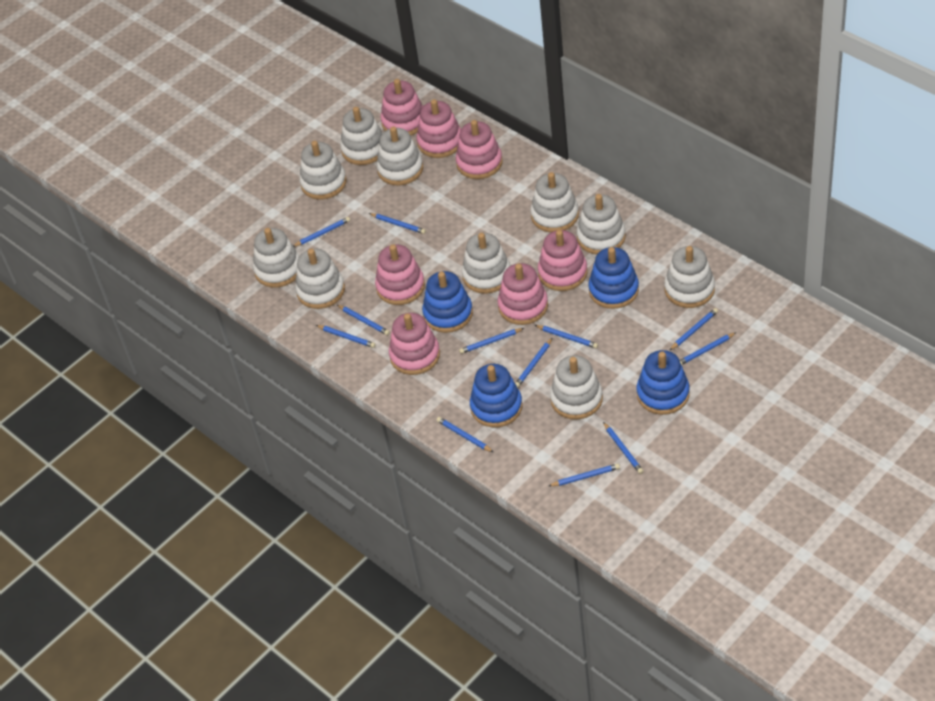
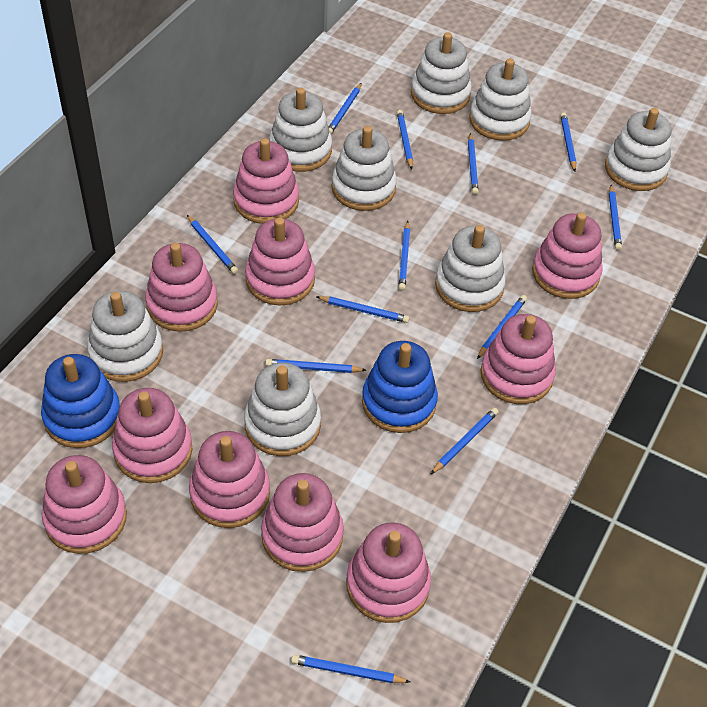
blue stacking toy: 4 -> 2
pink stacking toy: 7 -> 10
white stacking toy: 10 -> 8

